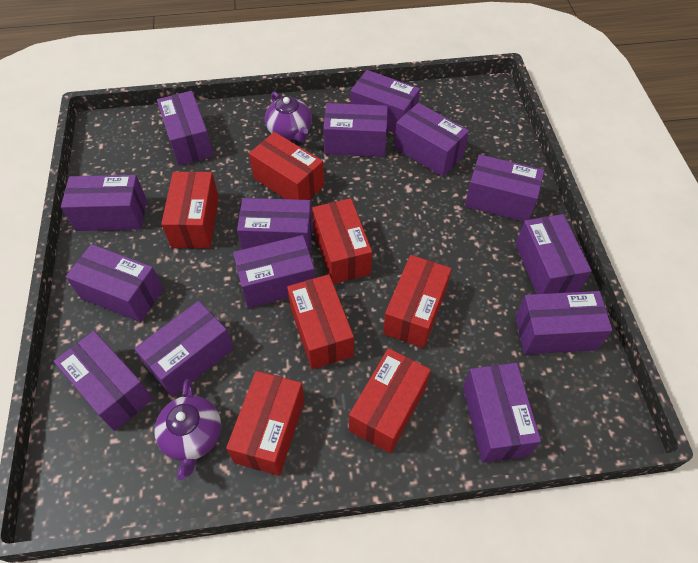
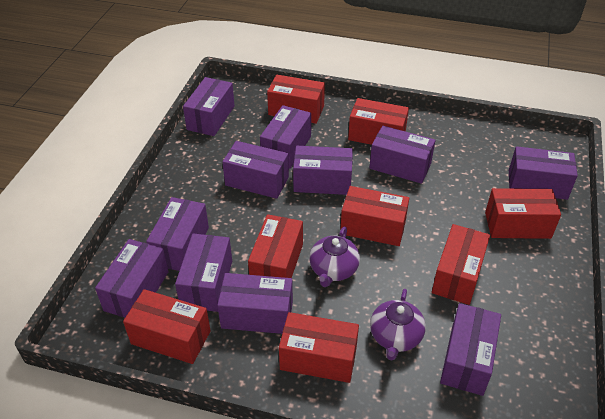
purple box: 14 -> 11
red box: 7 -> 8

